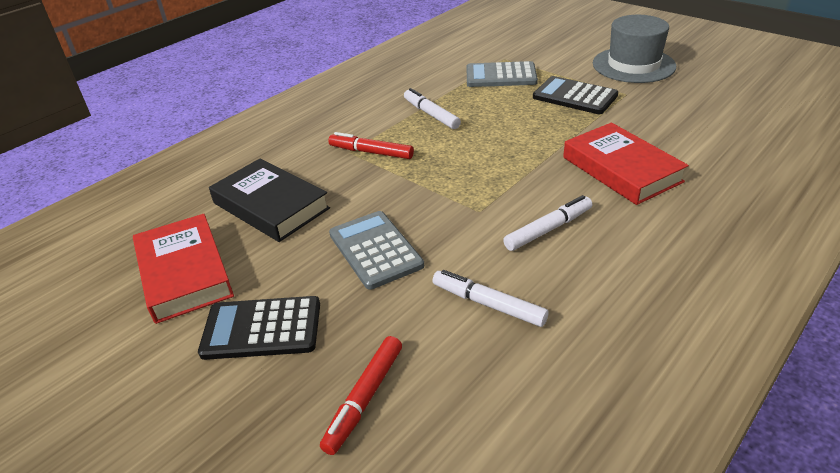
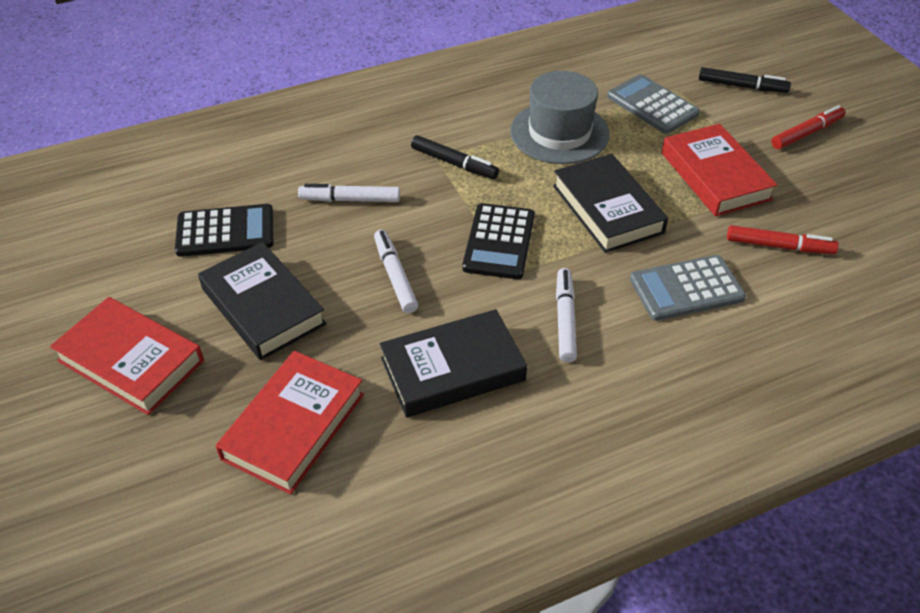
black book: 1 -> 3
black marker: 0 -> 2
red book: 2 -> 3

